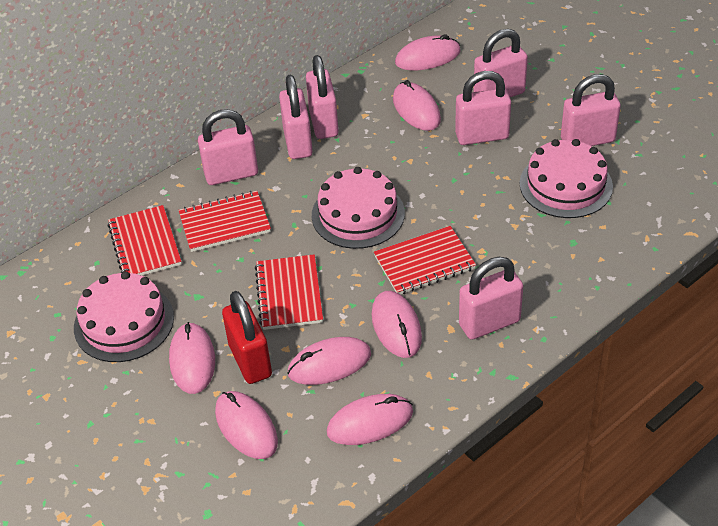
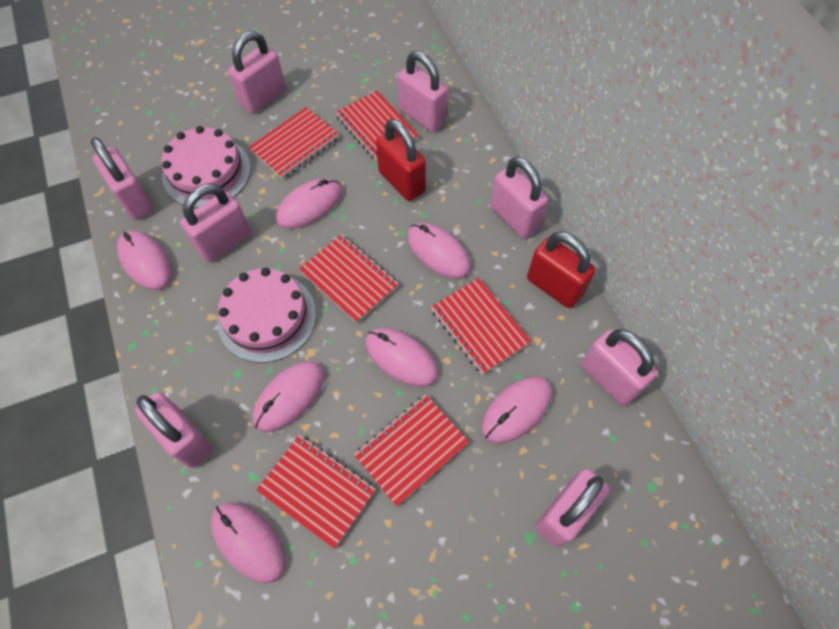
pink cake: 3 -> 2
pink padlock: 7 -> 8
red notebook: 4 -> 6
red padlock: 1 -> 2

